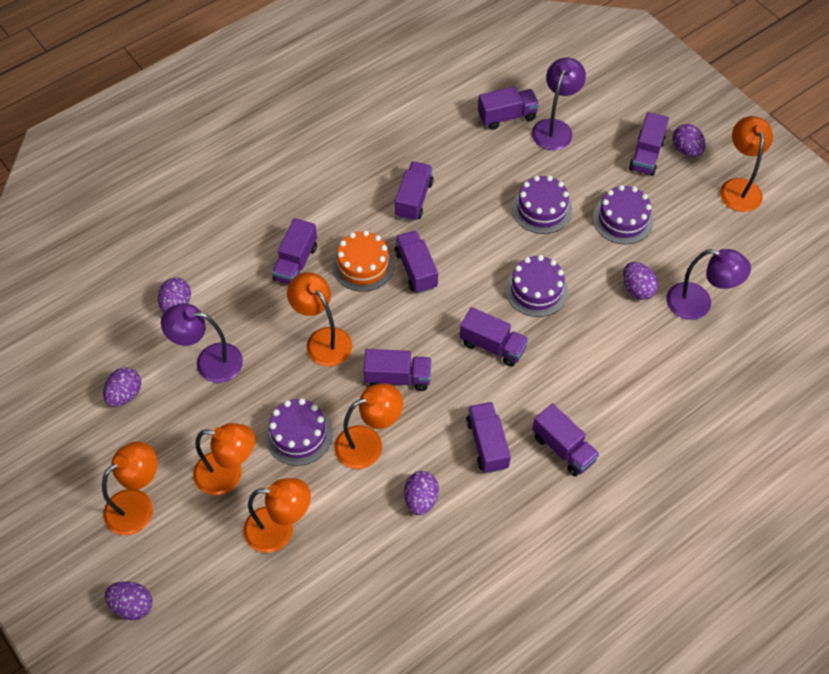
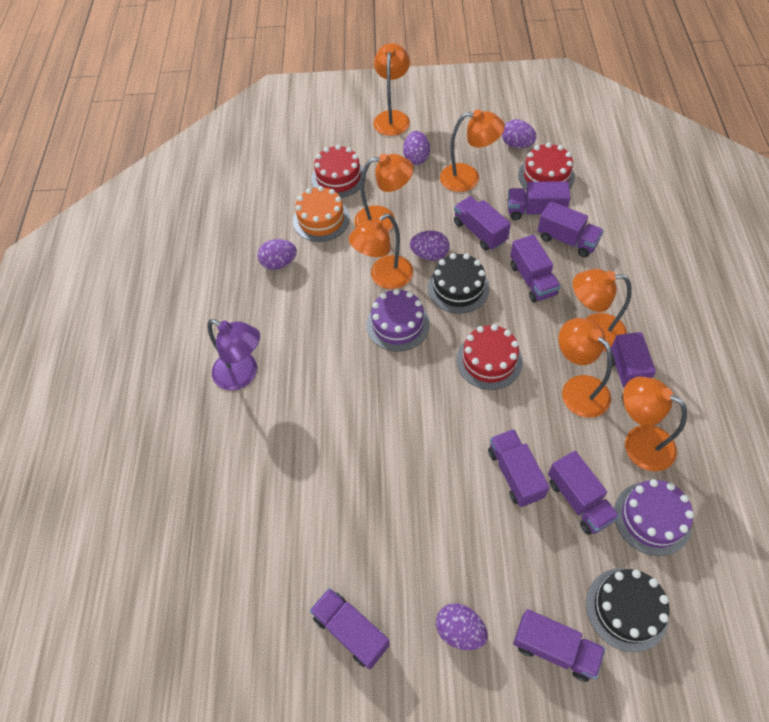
black cake: 0 -> 2
orange lamp: 6 -> 7
purple cake: 4 -> 2
purple egg: 6 -> 5
purple lamp: 3 -> 1
red cake: 0 -> 3

